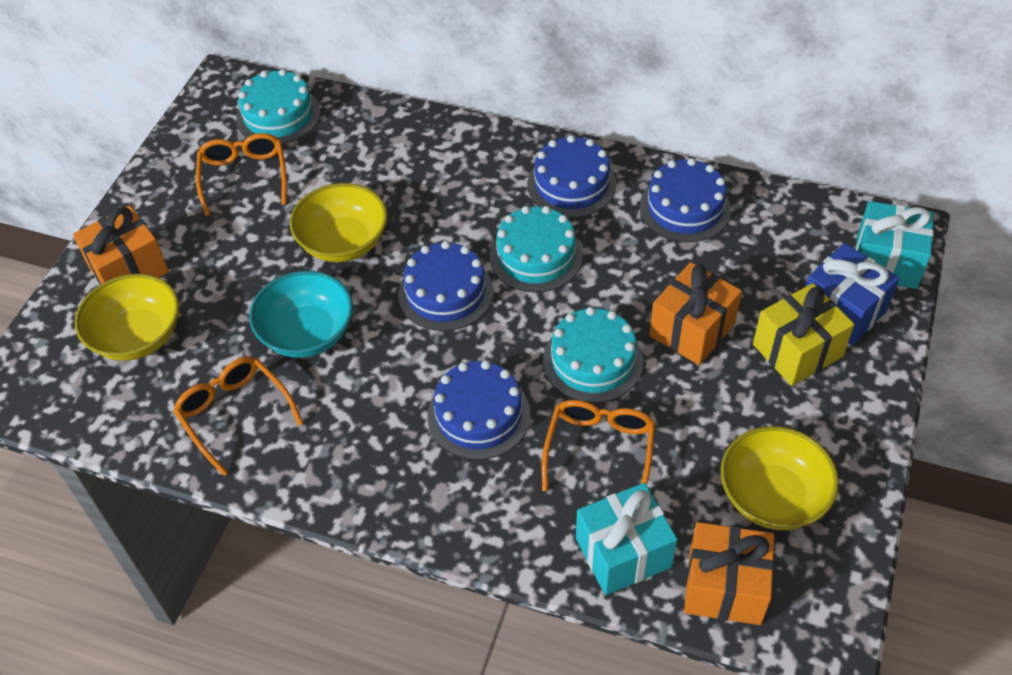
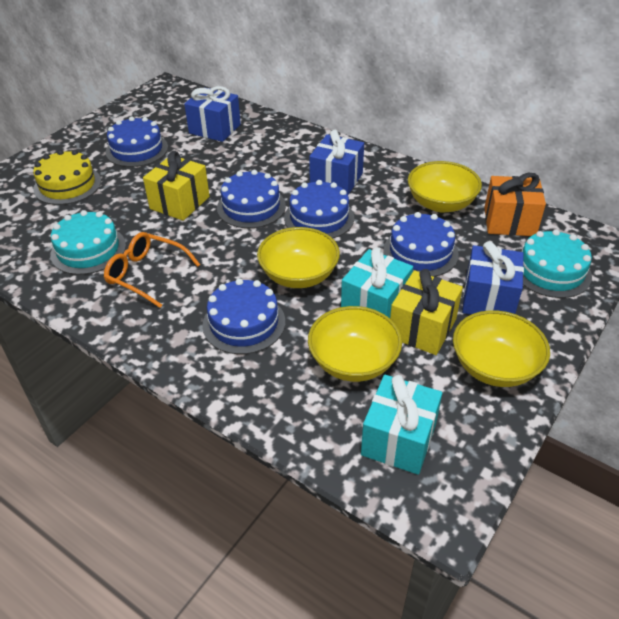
blue cake: 4 -> 5
blue gift: 1 -> 3
orange gift: 3 -> 1
orange glasses: 3 -> 1
turquoise bowl: 1 -> 0
turquoise cake: 3 -> 2
yellow bowl: 3 -> 4
yellow cake: 0 -> 1
yellow gift: 1 -> 2

